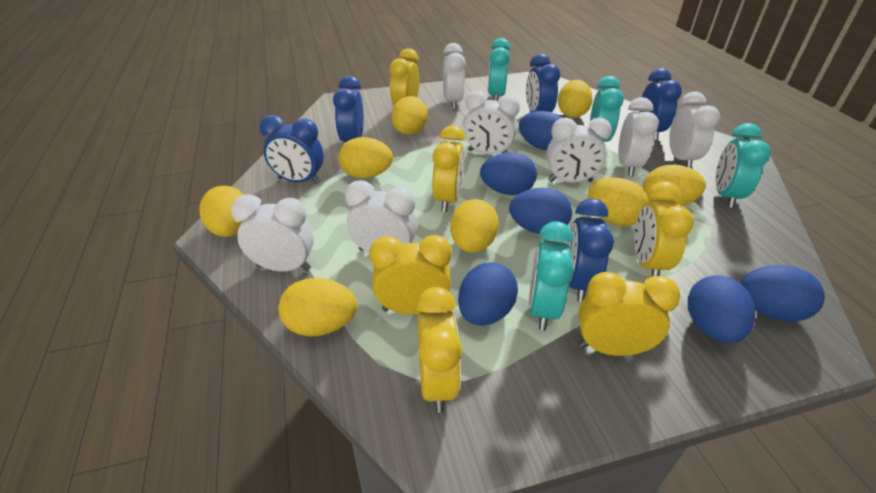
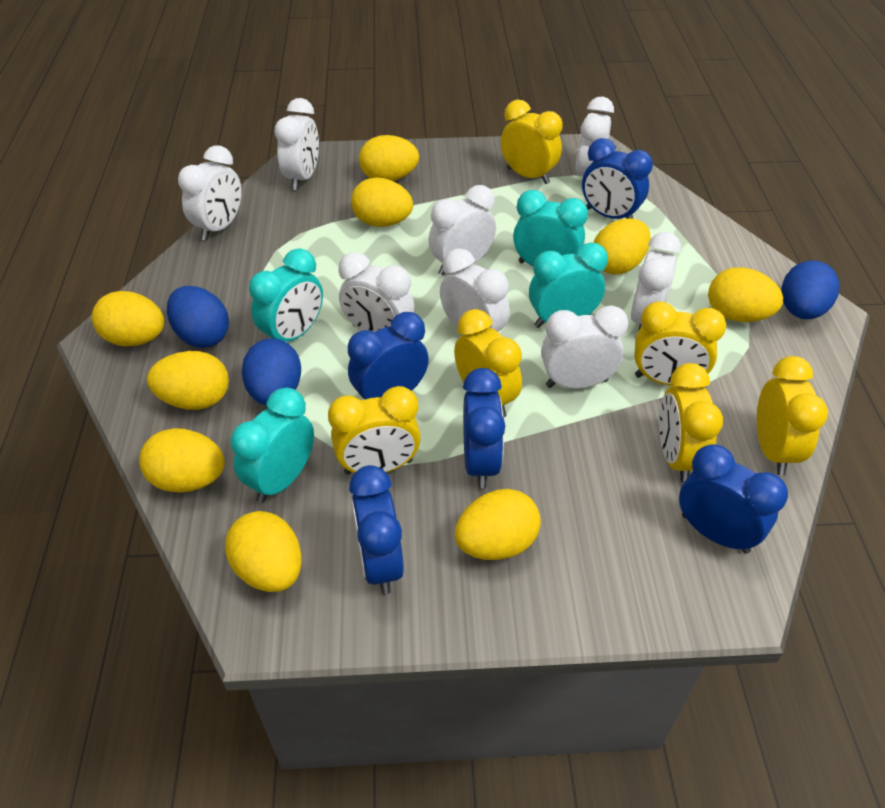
blue egg: 6 -> 3
white clock: 7 -> 8
yellow egg: 8 -> 9

